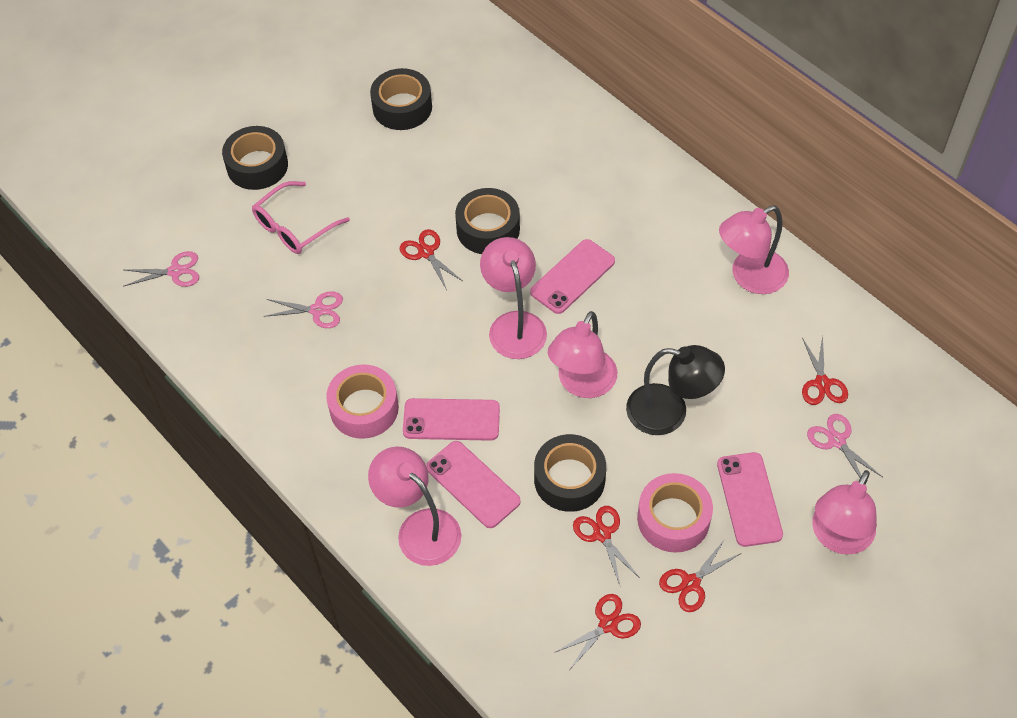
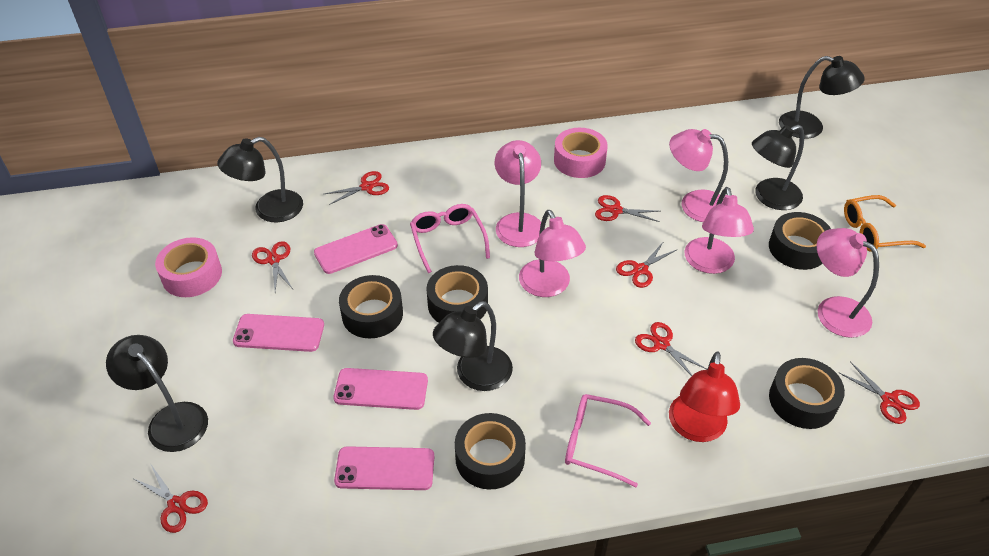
black lamp: 1 -> 5
black tape: 4 -> 5
orange glasses: 0 -> 1
pink glasses: 1 -> 2
pink scissors: 3 -> 0
red lamp: 0 -> 1
red scissors: 5 -> 7

